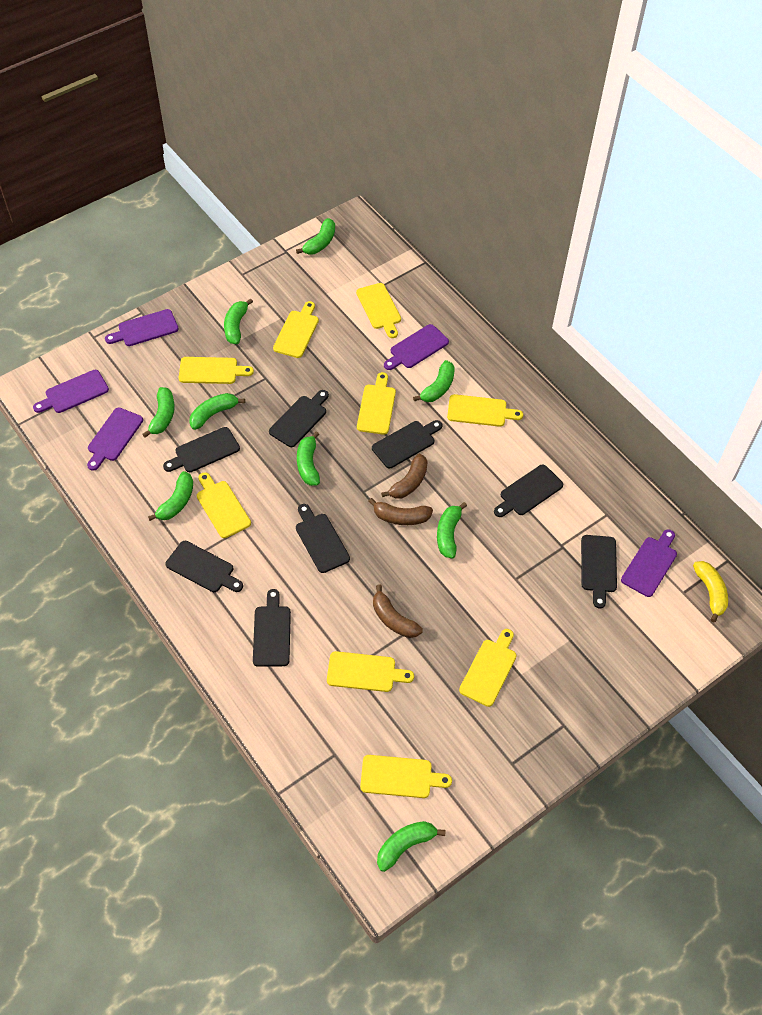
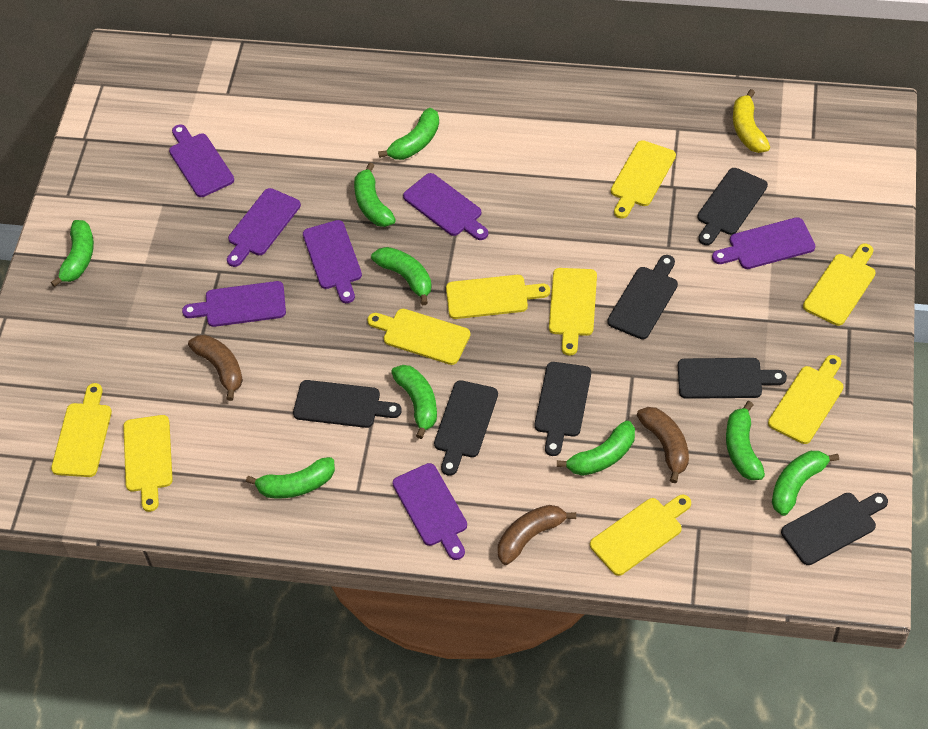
black cutting board: 8 -> 7
purple cutting board: 5 -> 7

